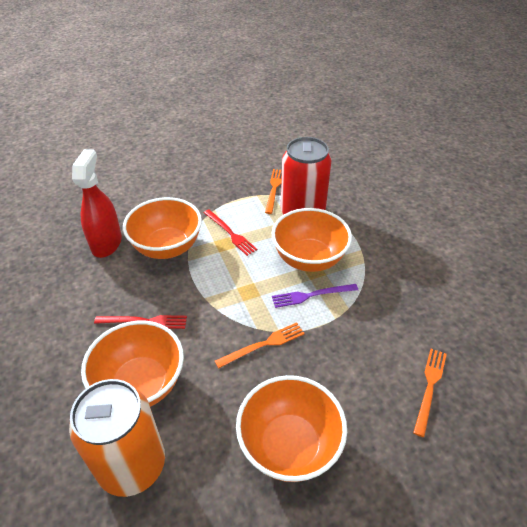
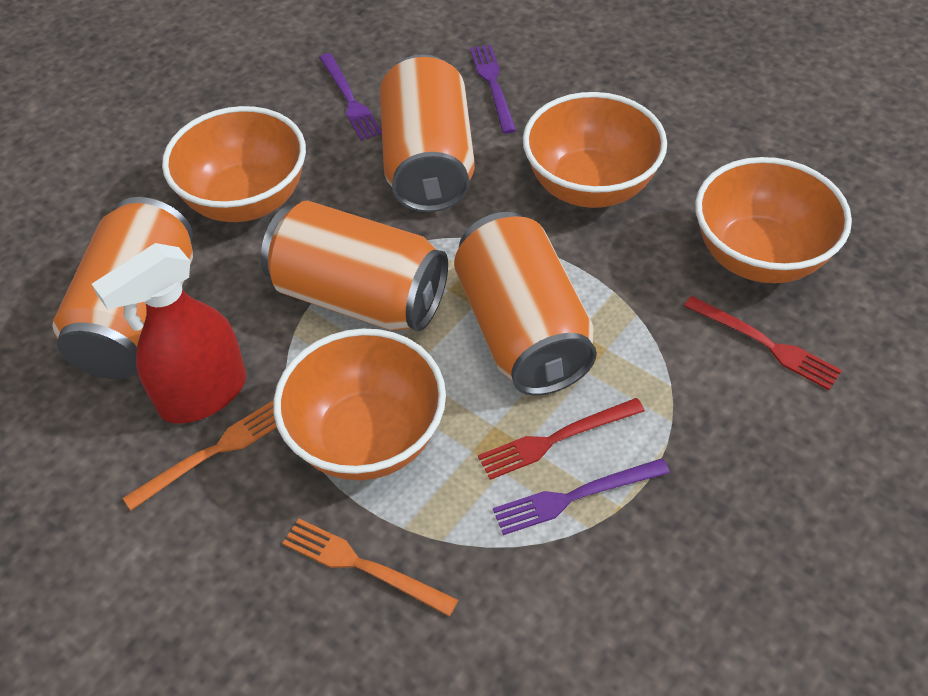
orange can: 1 -> 4
orange fork: 3 -> 2
purple fork: 1 -> 3
red can: 1 -> 0

